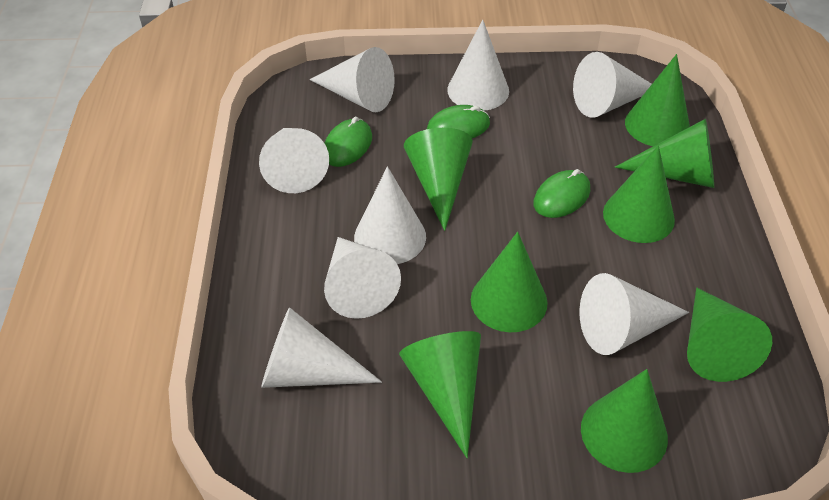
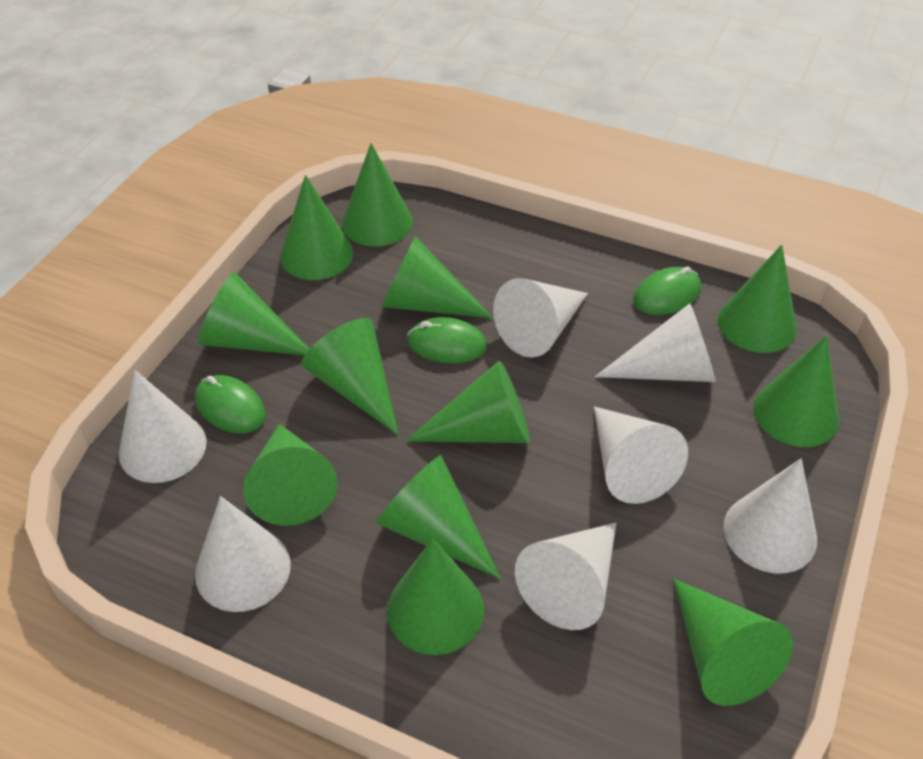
green cone: 8 -> 12
white cone: 8 -> 7

